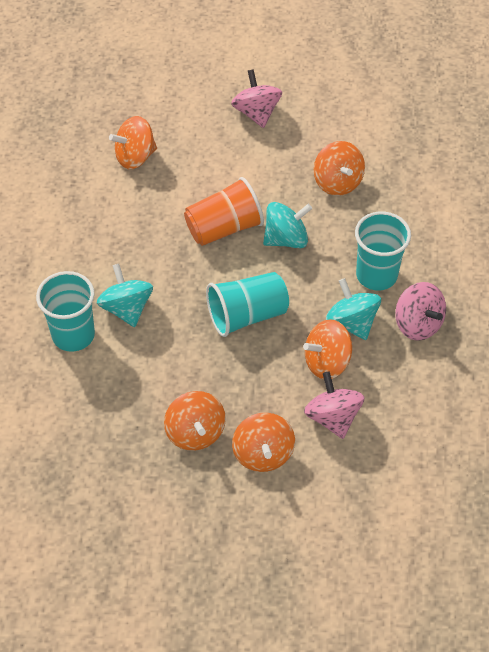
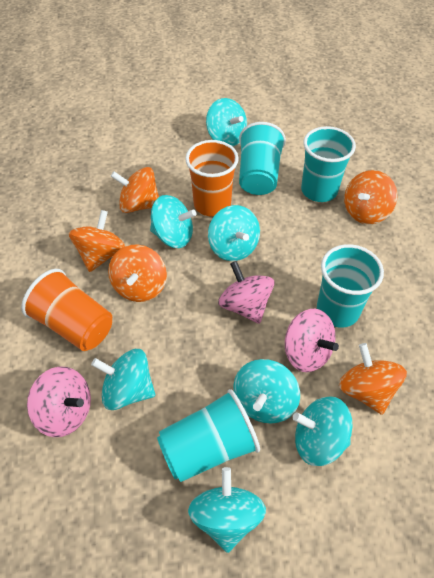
orange cup: 1 -> 2
turquoise cup: 3 -> 4
turquoise spinning top: 3 -> 7

